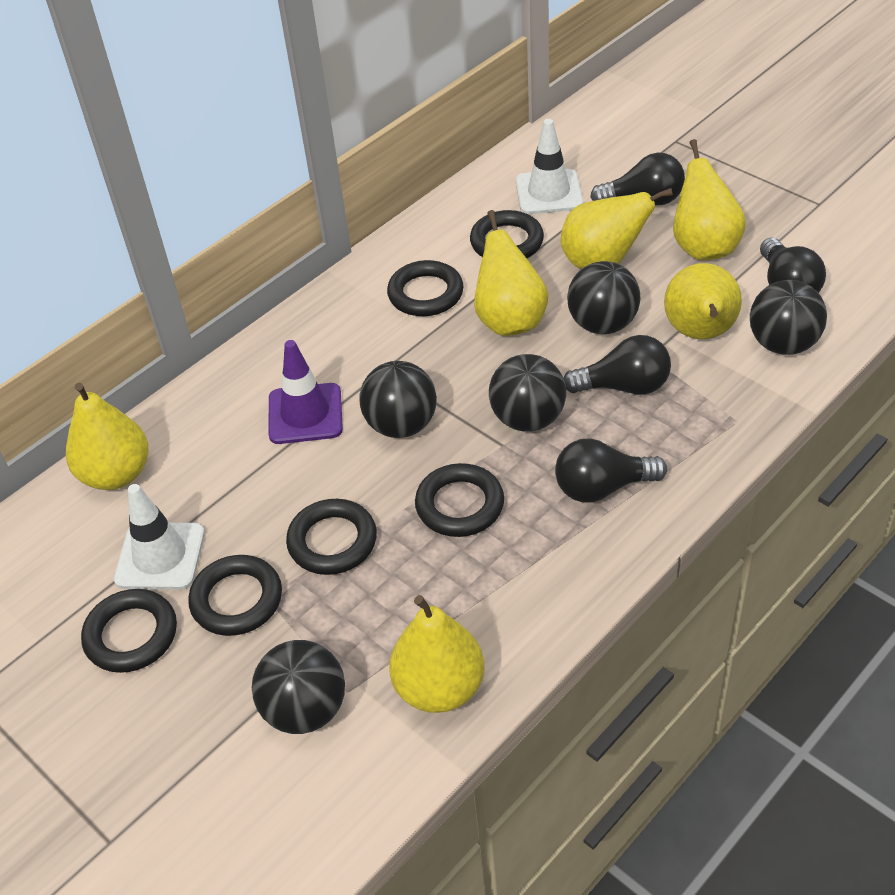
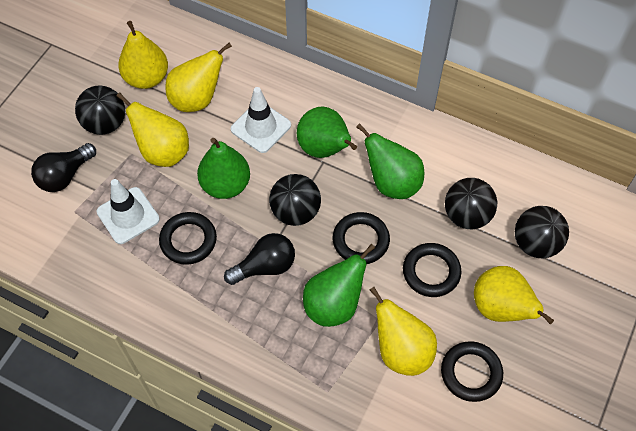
black ball: 5 -> 4
black light bulb: 4 -> 2
black ring: 6 -> 4
green pear: 0 -> 4
purple traffic cone: 1 -> 0
yellow pear: 6 -> 5

